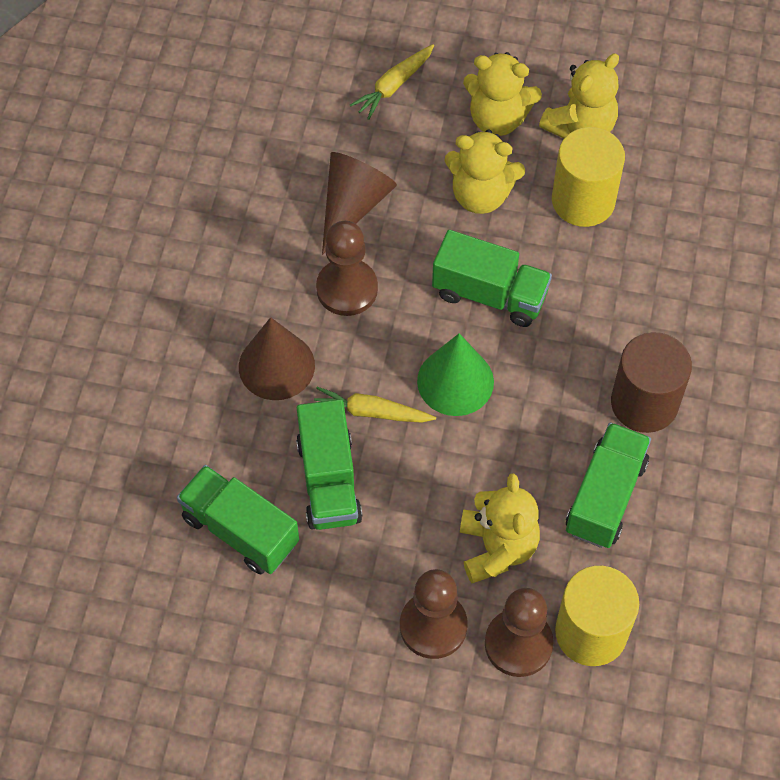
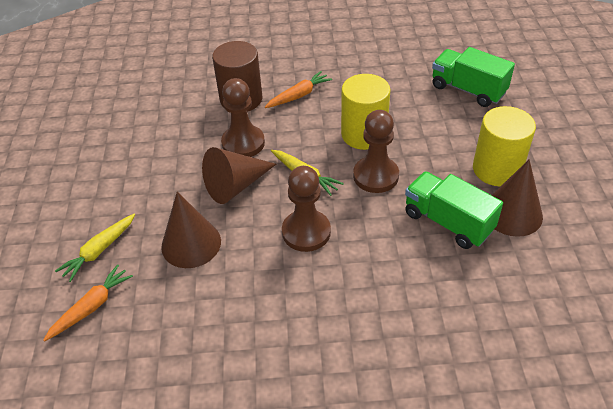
brown cone: 2 -> 3
green cone: 1 -> 0
green truck: 4 -> 2
orange carrot: 0 -> 2
yellow teddy bear: 4 -> 0

